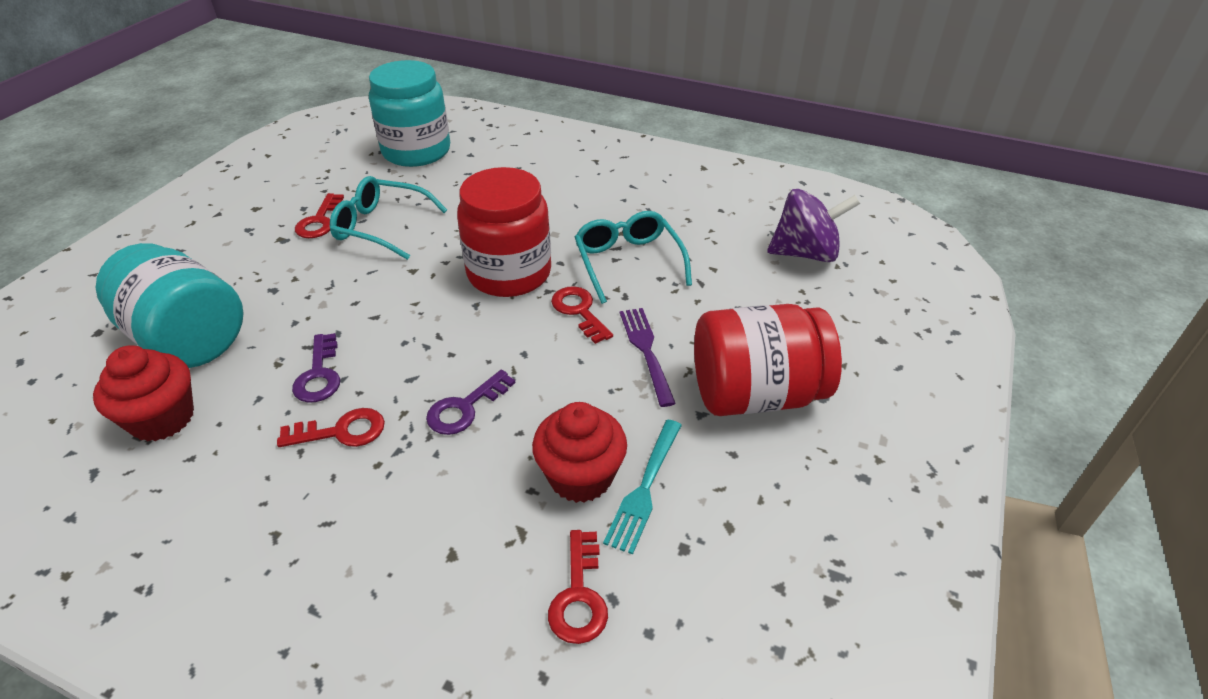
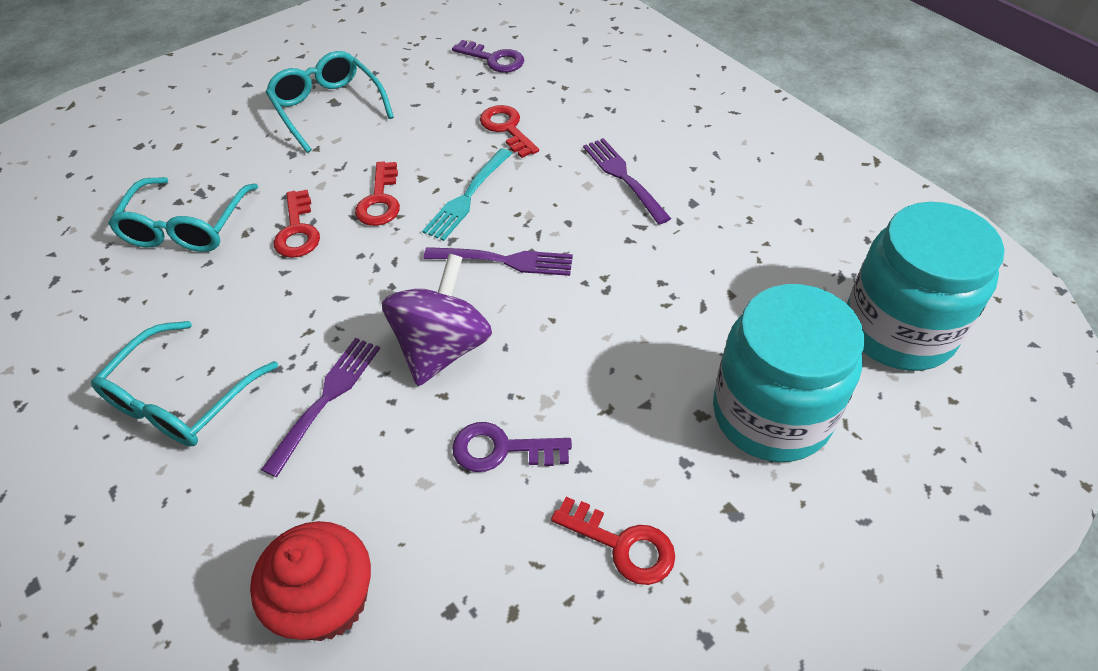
purple fork: 1 -> 3
red cupcake: 2 -> 1
red jar: 2 -> 0
turquoise glasses: 2 -> 3

